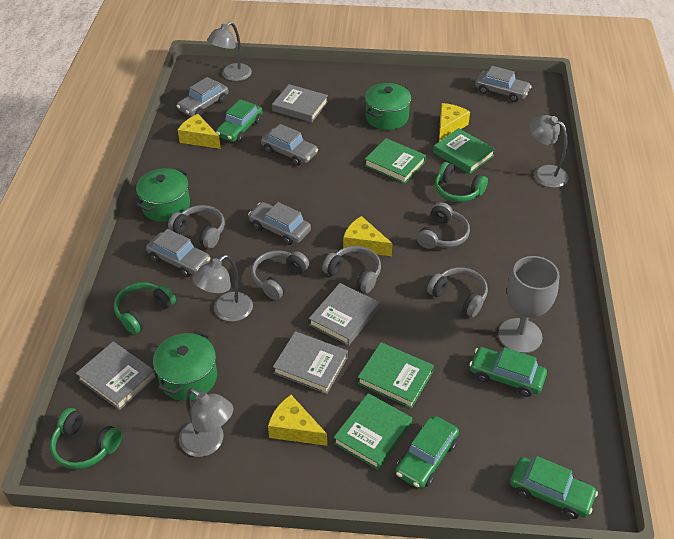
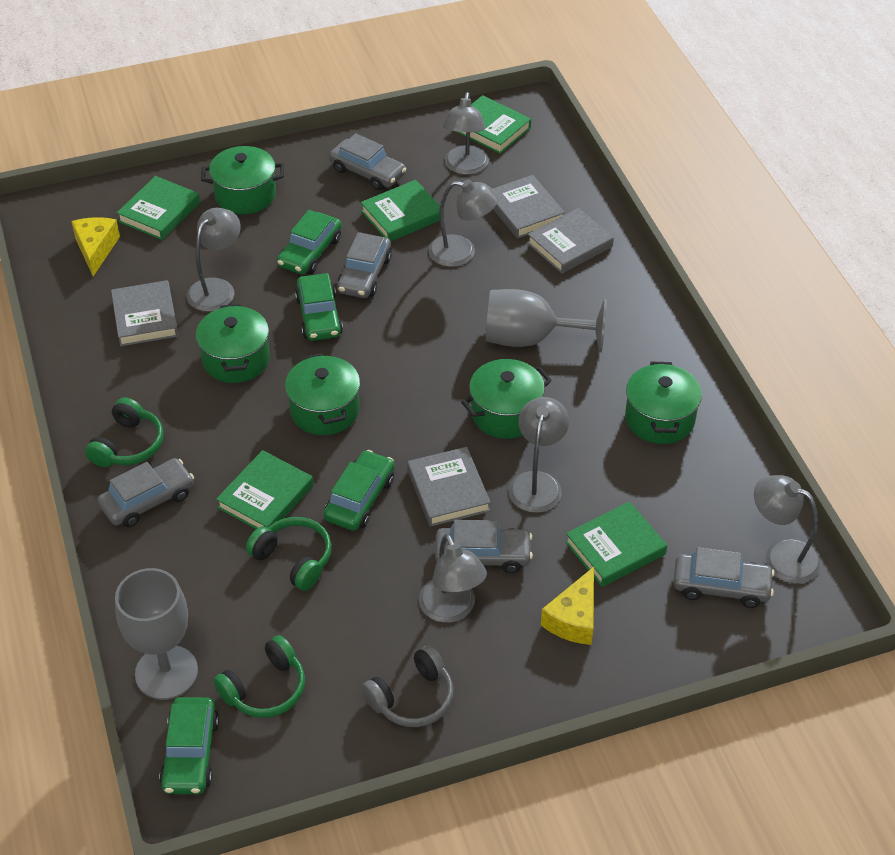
green book: 4 -> 5
green pot: 3 -> 5
grey goblet: 1 -> 2
grey headphones: 5 -> 1
grey lamp: 4 -> 6
yellow cheese: 4 -> 2

